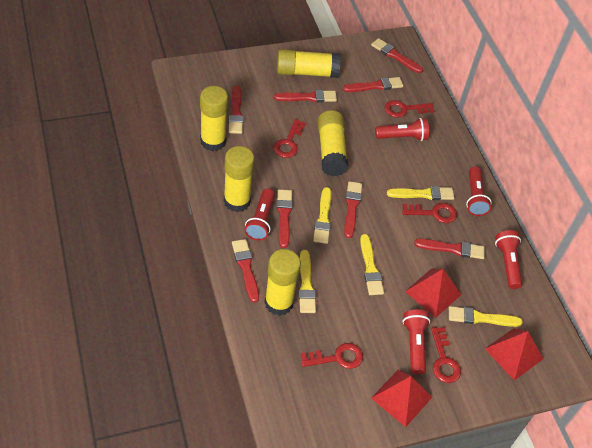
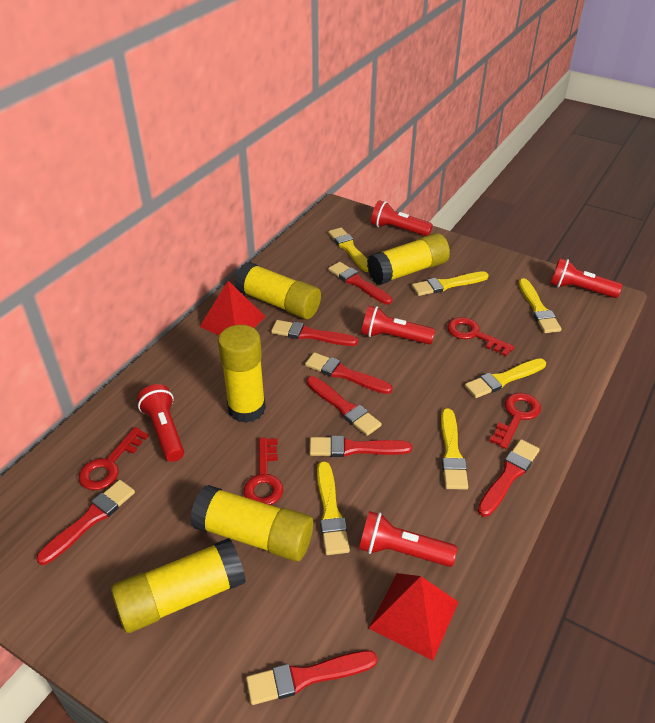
red key: 5 -> 4
red pyramid: 3 -> 2
yellow brush: 5 -> 6

